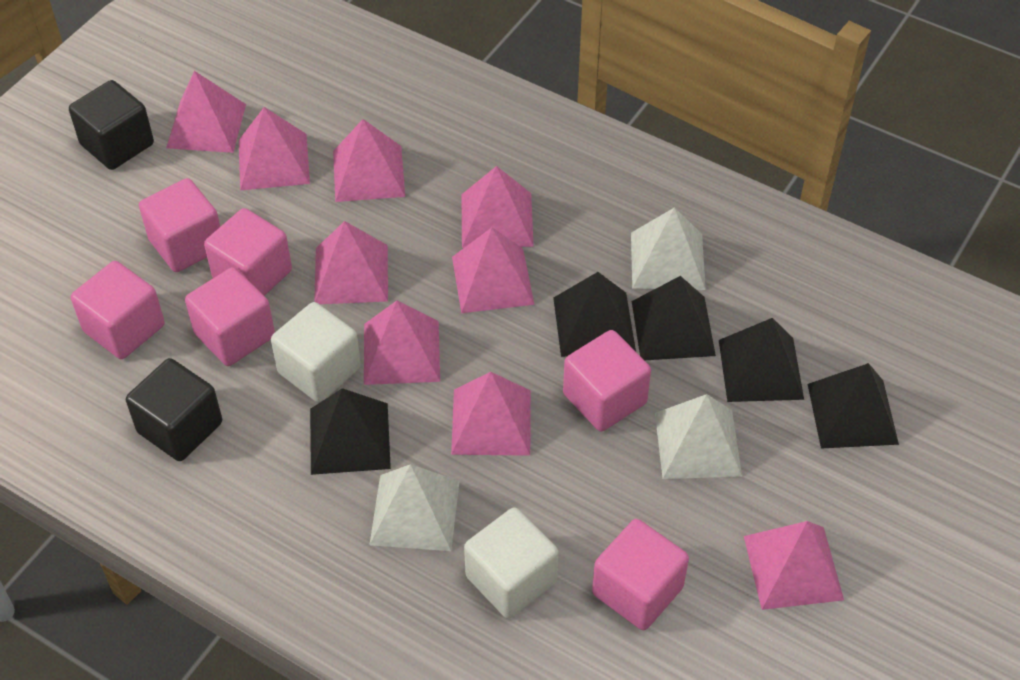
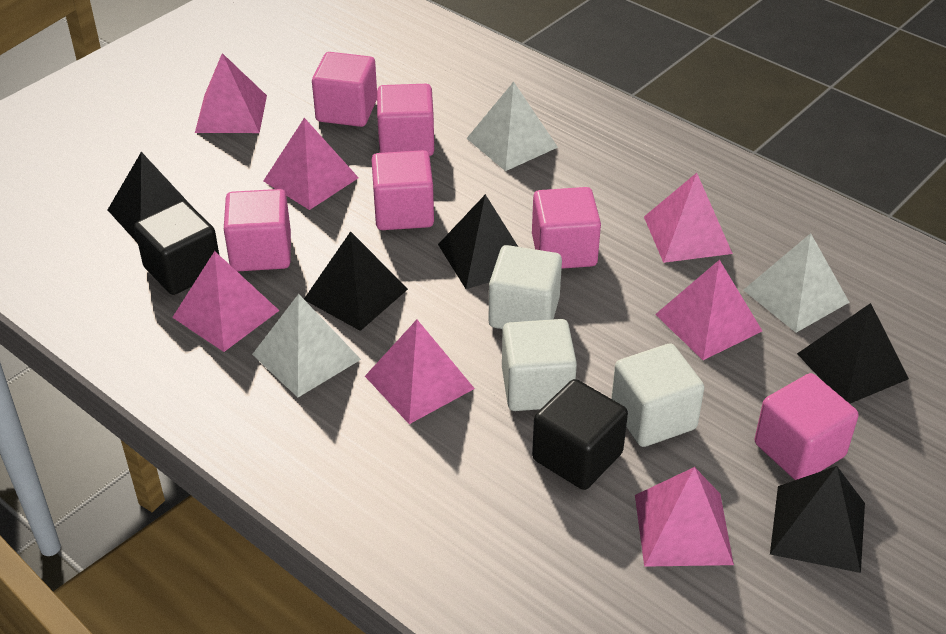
pink pyramid: 9 -> 7
white cube: 2 -> 3

